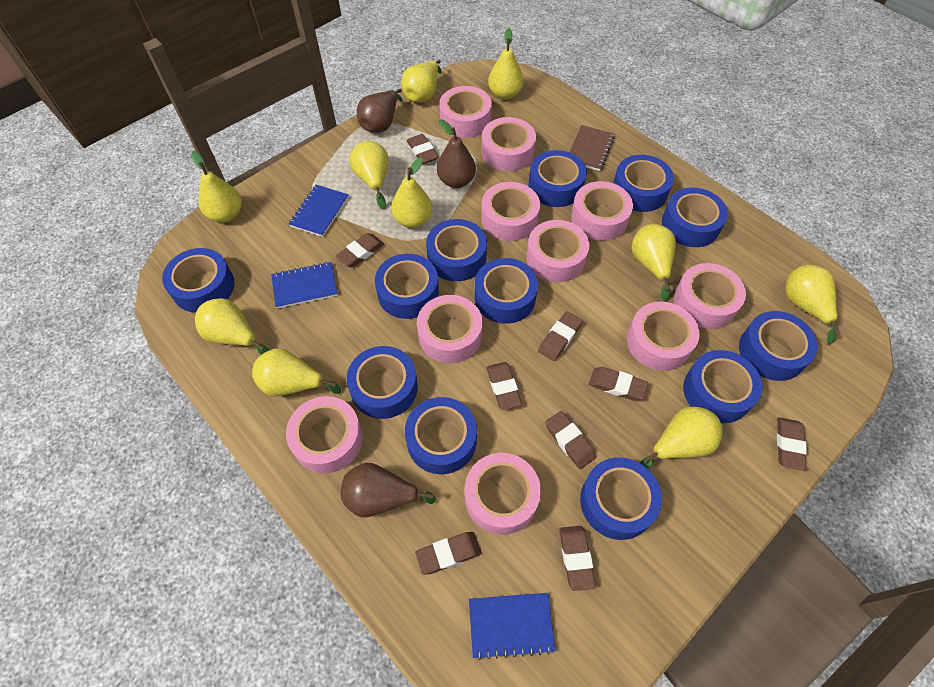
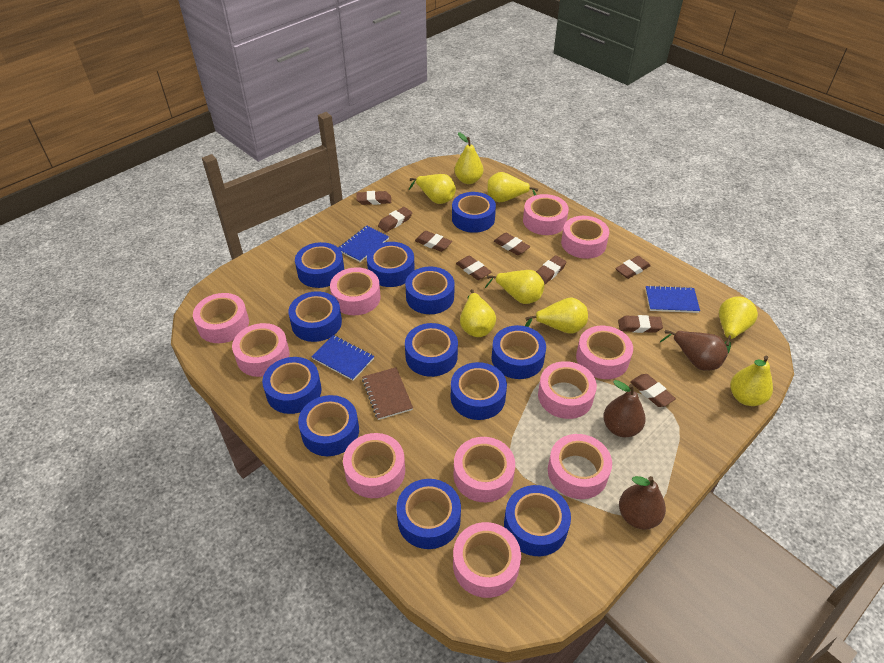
pink tape: 10 -> 11
yellow pear: 10 -> 8

